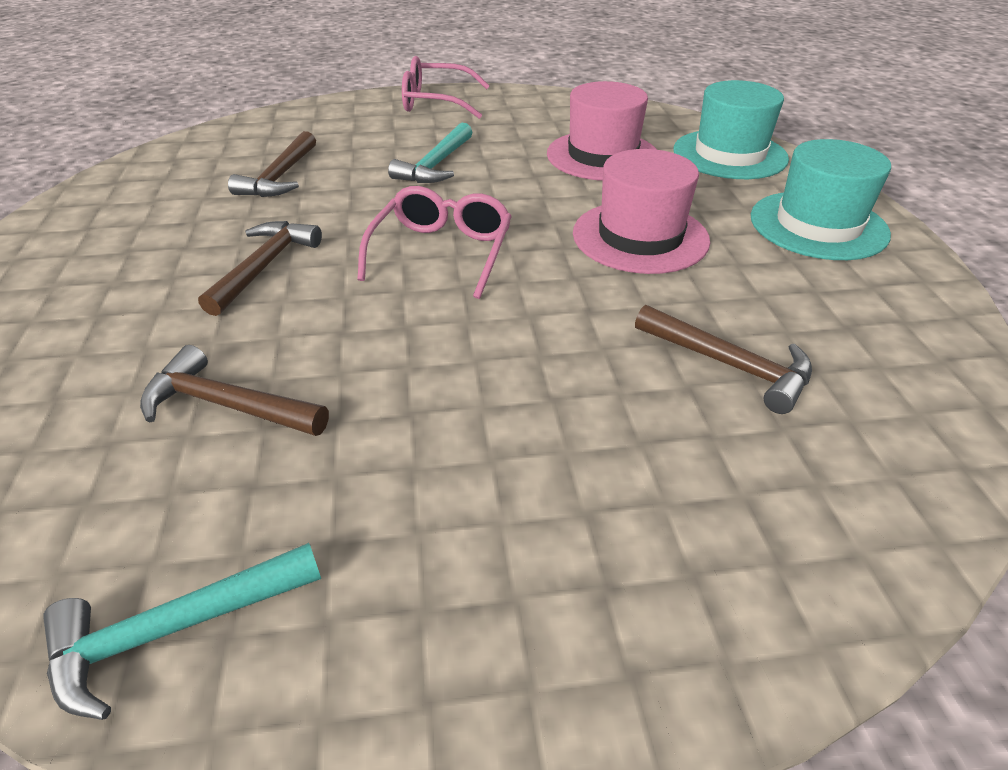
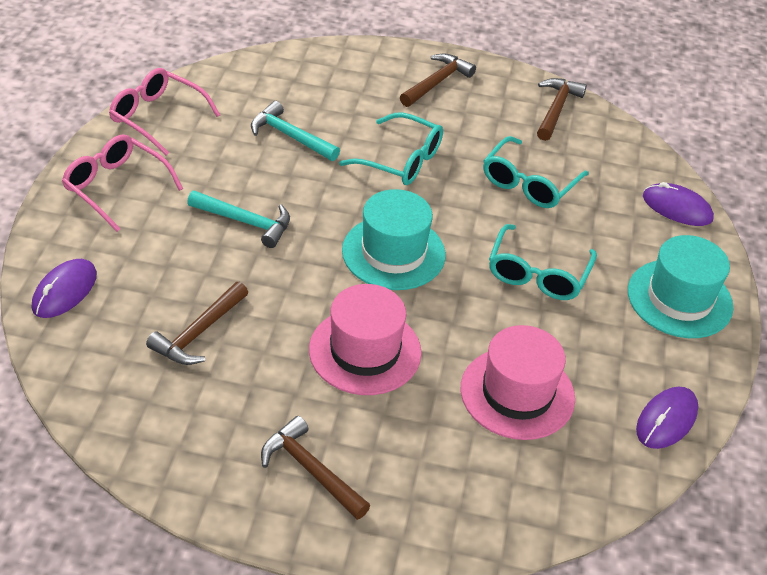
purple mouse: 0 -> 3
turquoise glasses: 0 -> 3

